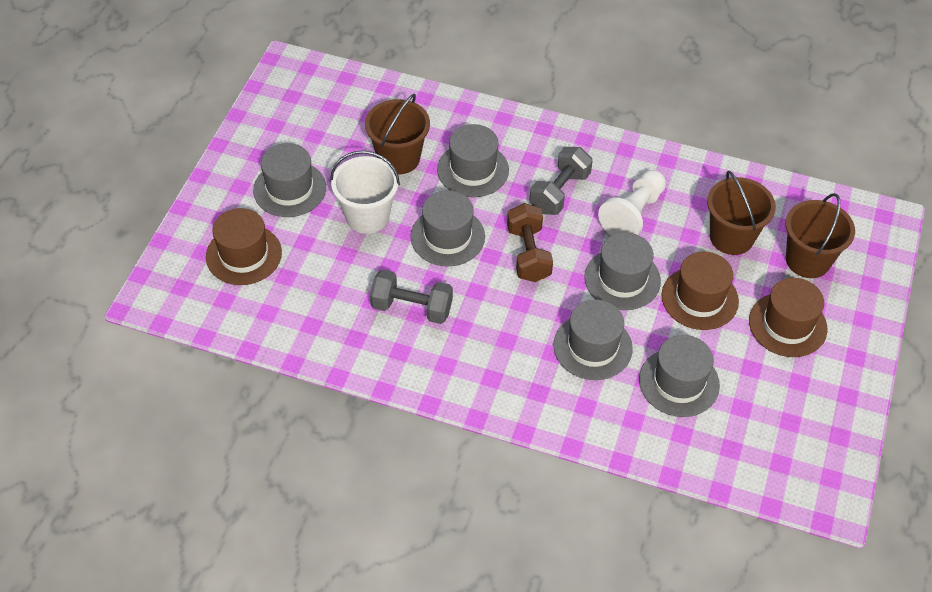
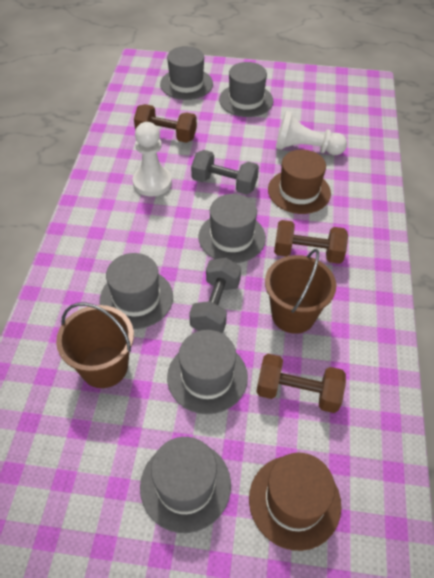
brown bucket: 3 -> 2
brown dumbbell: 1 -> 3
brown hat: 3 -> 2
white bucket: 1 -> 0
white pawn: 1 -> 2

